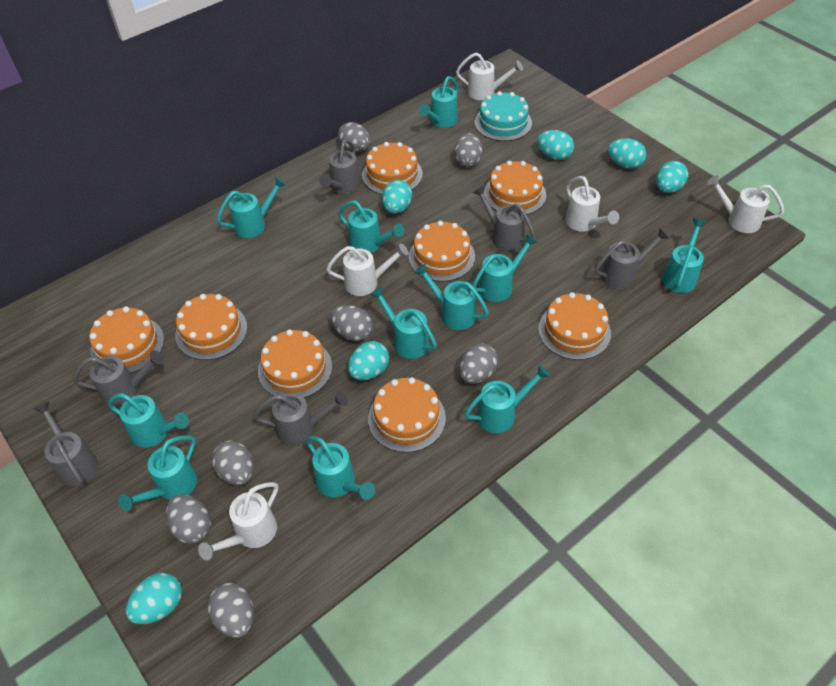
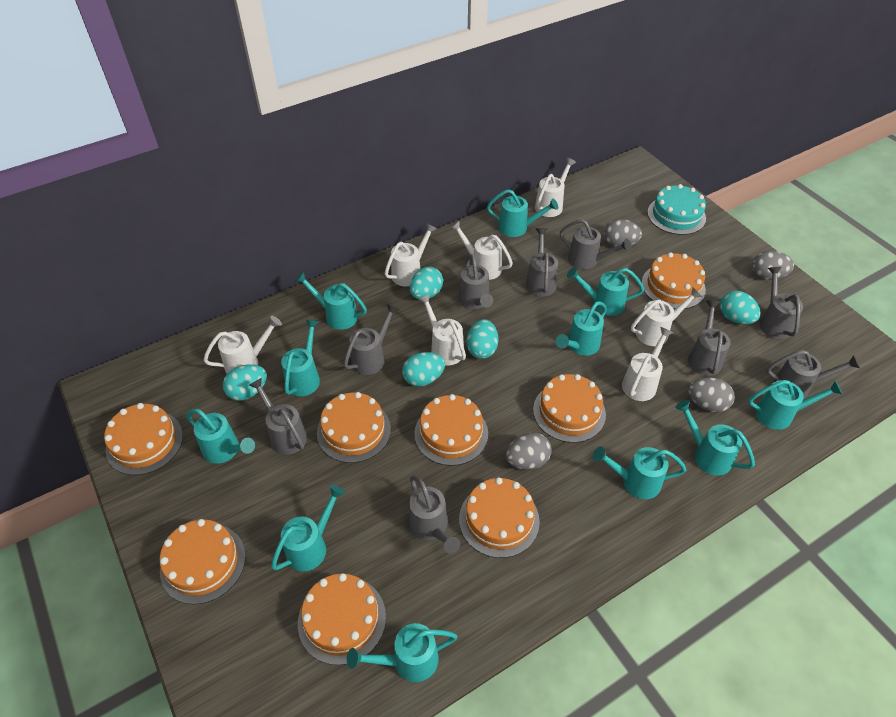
grey egg: 7 -> 4
grey watering can: 6 -> 9
turquoise egg: 6 -> 5
white watering can: 5 -> 7

